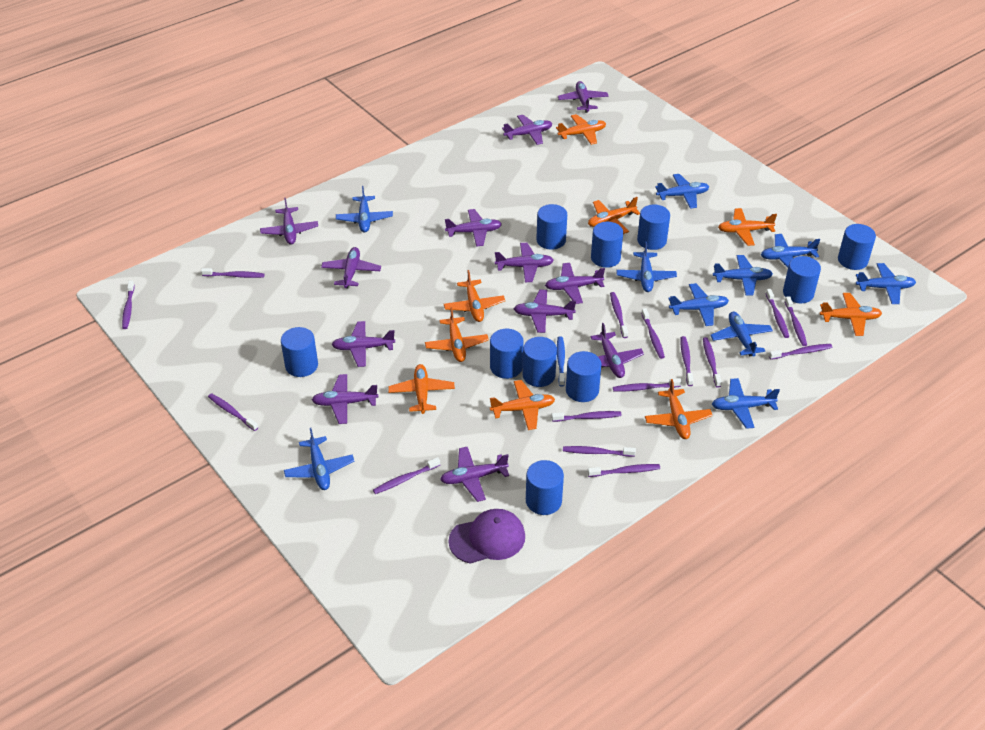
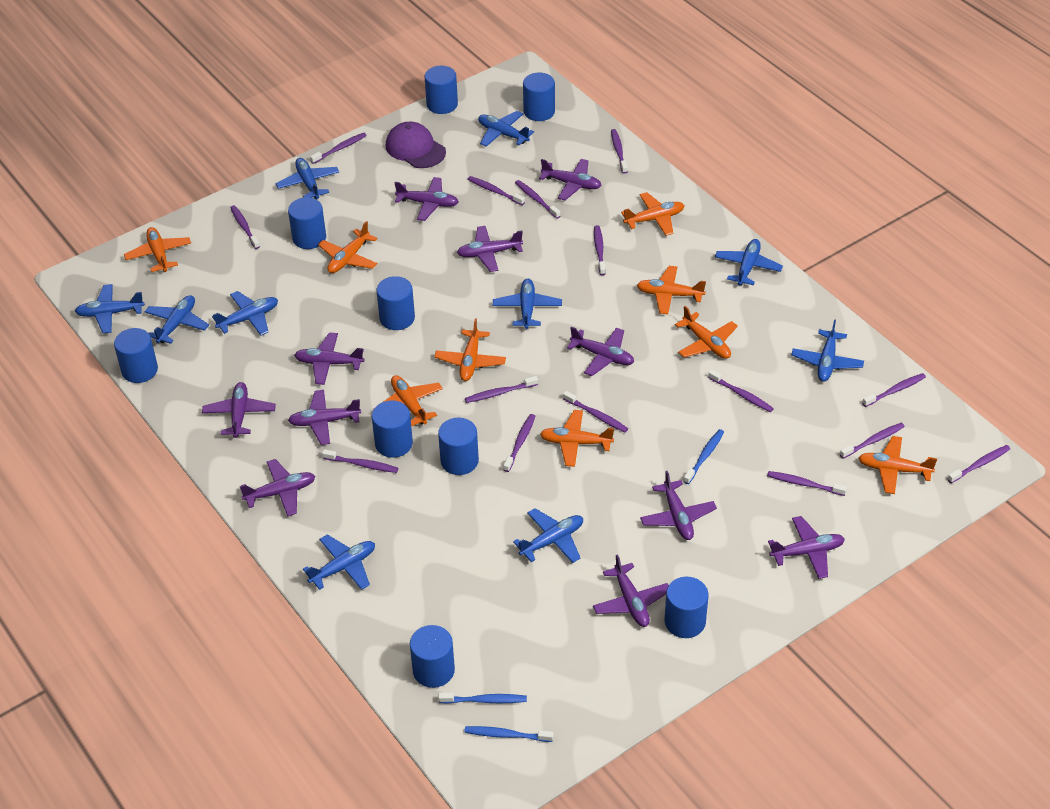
blue cylinder: 10 -> 9
blue toothbrush: 1 -> 3
purple plane: 12 -> 11

